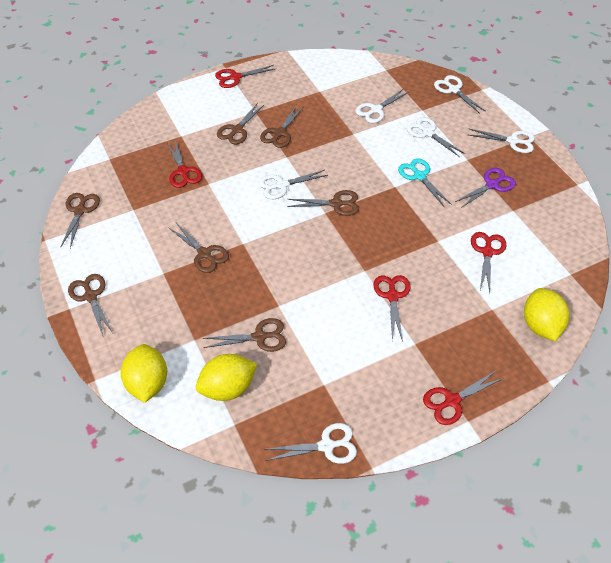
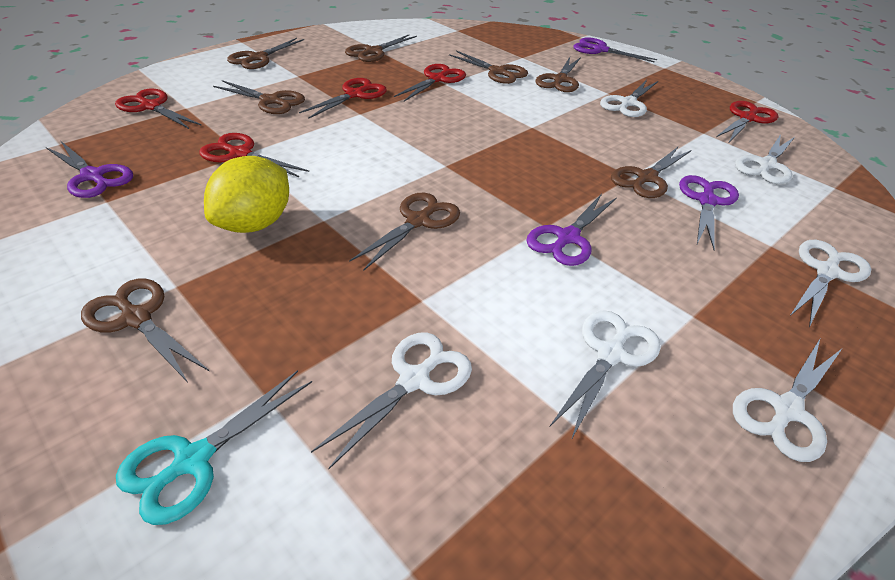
brown scissors: 7 -> 8
purple scissors: 1 -> 4
yellow lemon: 3 -> 1

